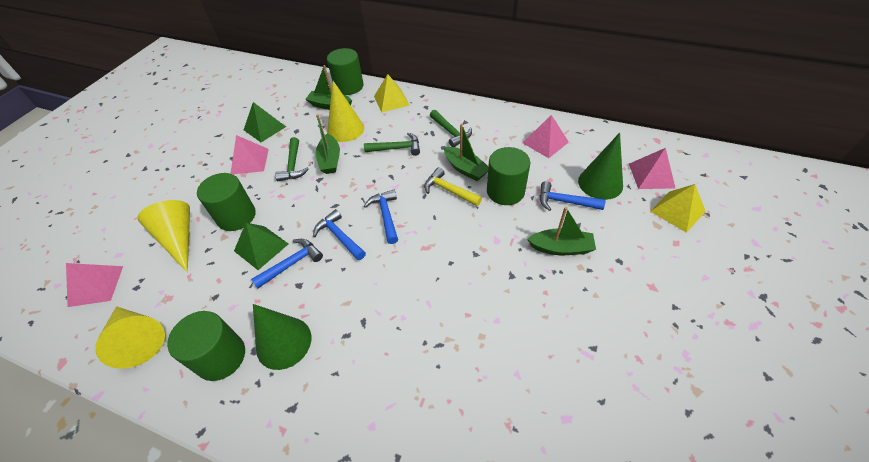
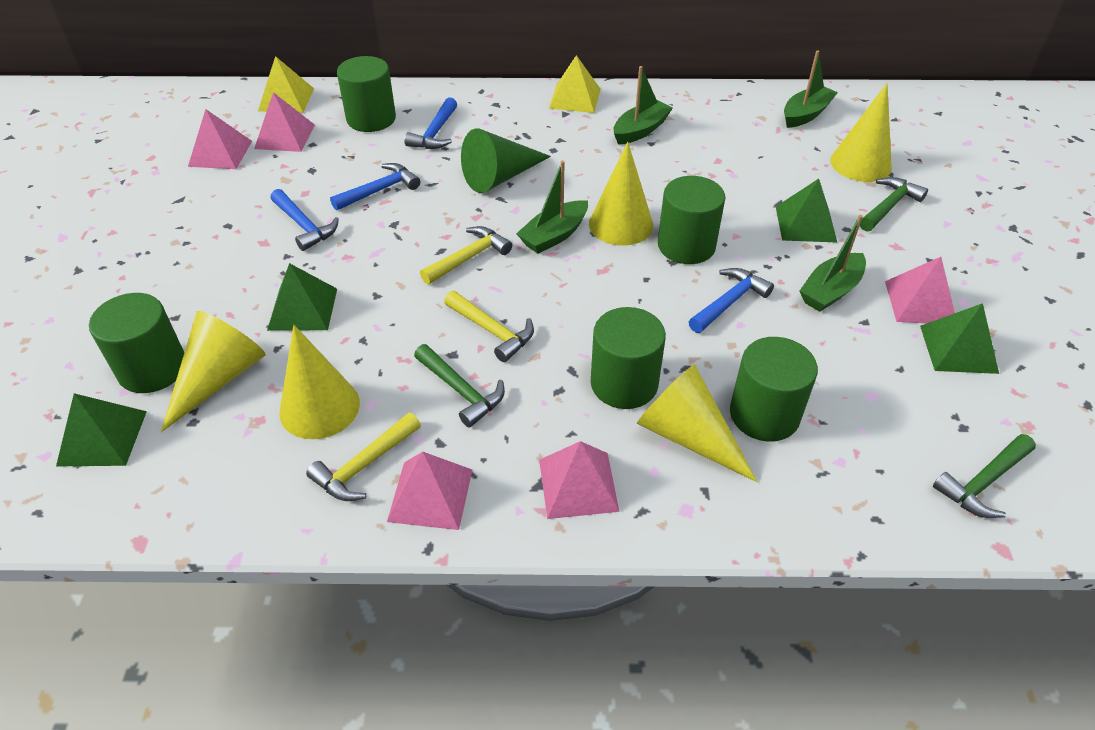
green cone: 2 -> 1
green cylinder: 4 -> 5
green pyramid: 2 -> 4
pink pyramid: 4 -> 5
yellow cone: 3 -> 5
yellow hammer: 1 -> 3

